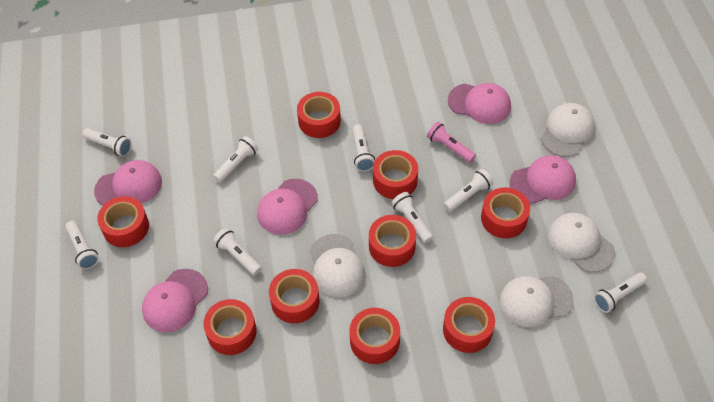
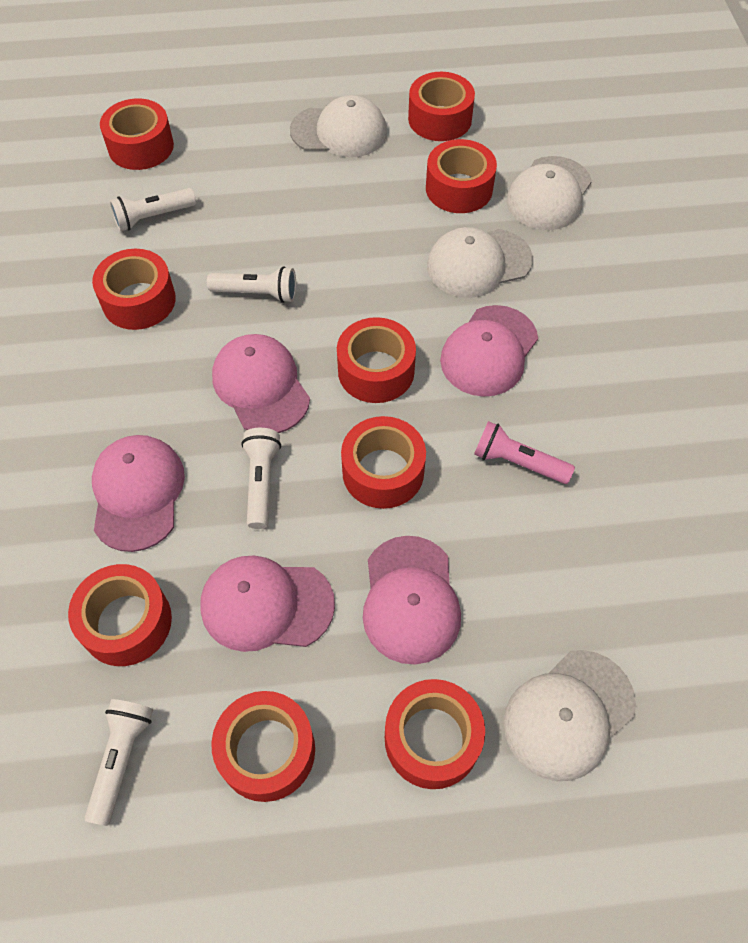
white flashlight: 8 -> 4

